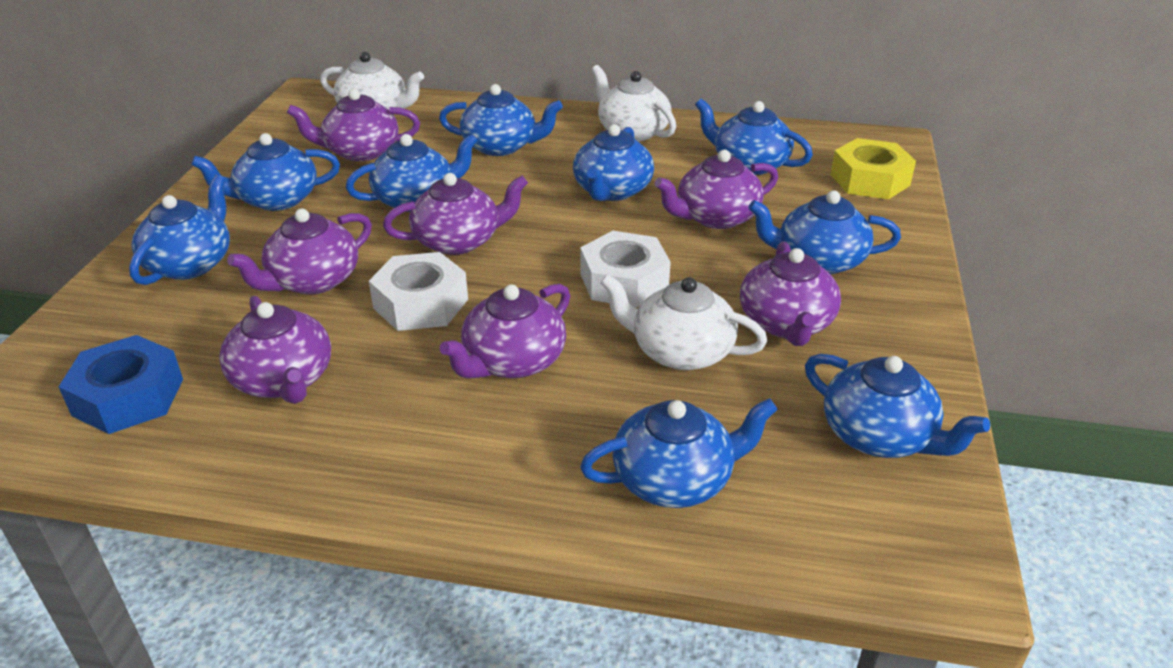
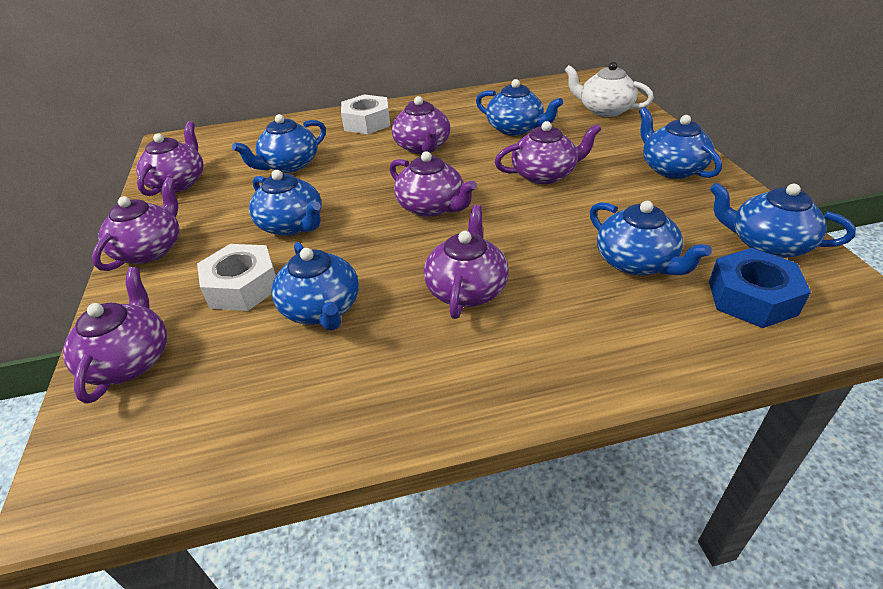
blue teapot: 9 -> 7
white teapot: 3 -> 1
yellow nut: 1 -> 0

